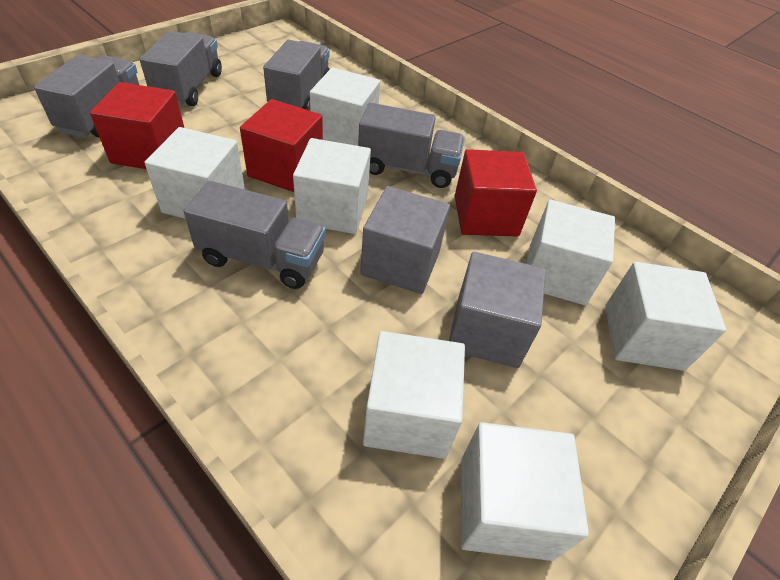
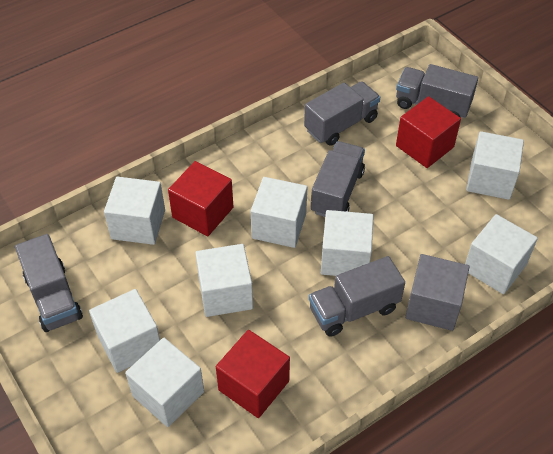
grey cube: 2 -> 1
white cube: 7 -> 8

